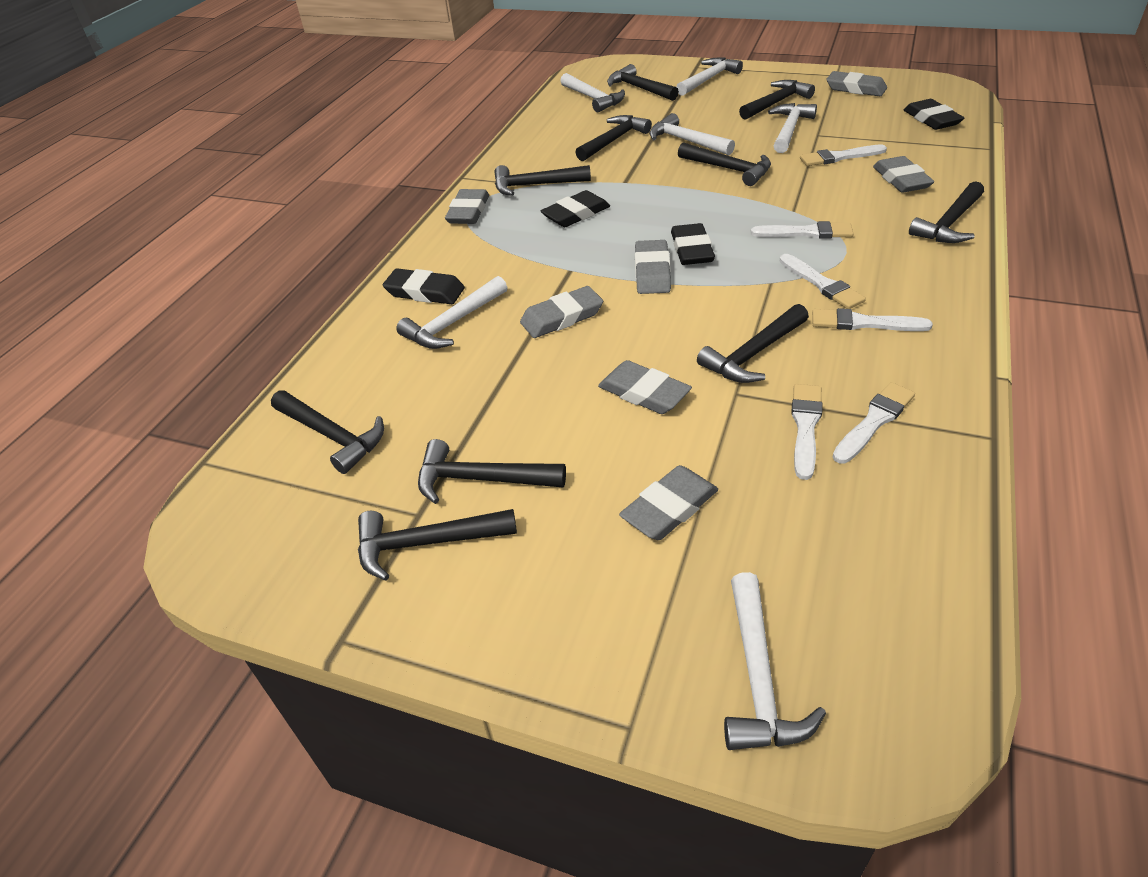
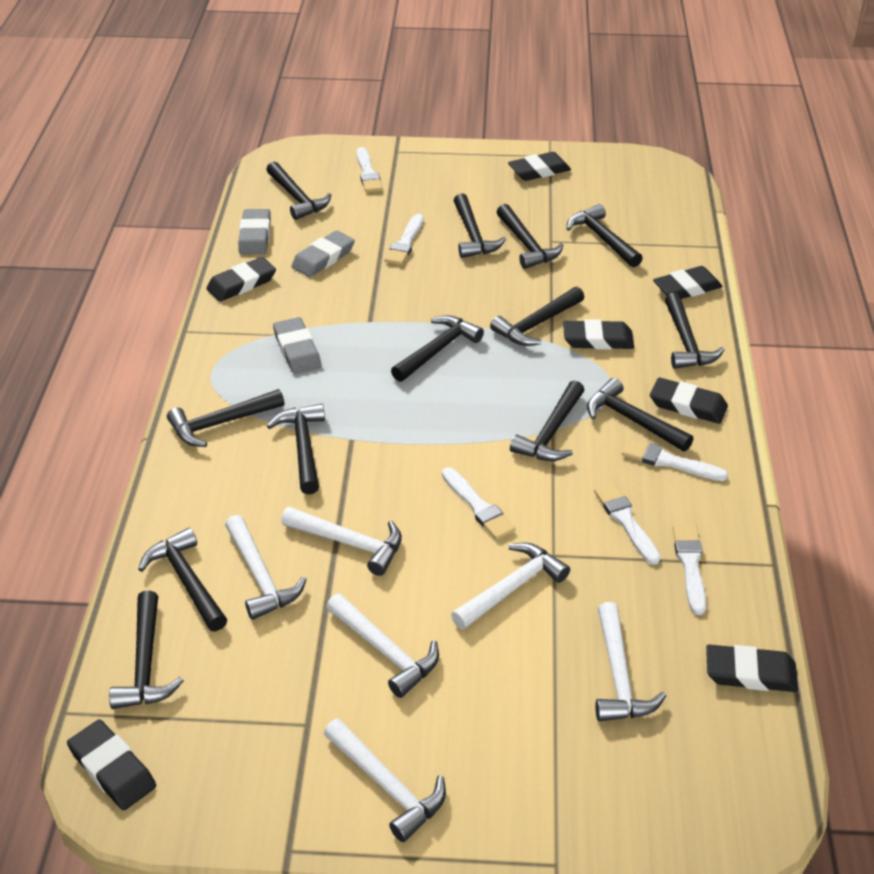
black eraser: 4 -> 7
black hammer: 10 -> 13
grey eraser: 7 -> 3

